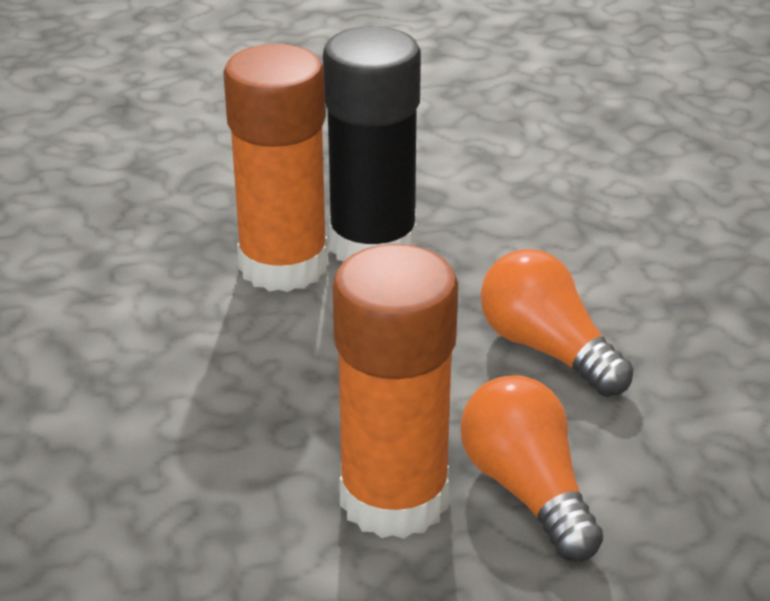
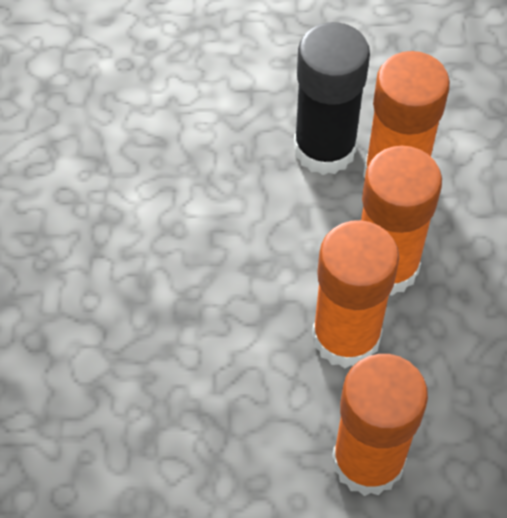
orange glue stick: 2 -> 4
orange light bulb: 2 -> 0

